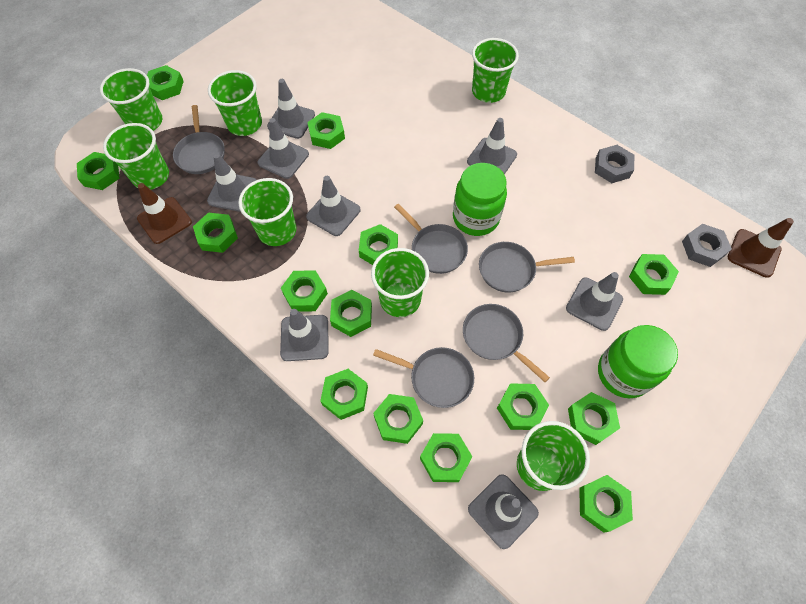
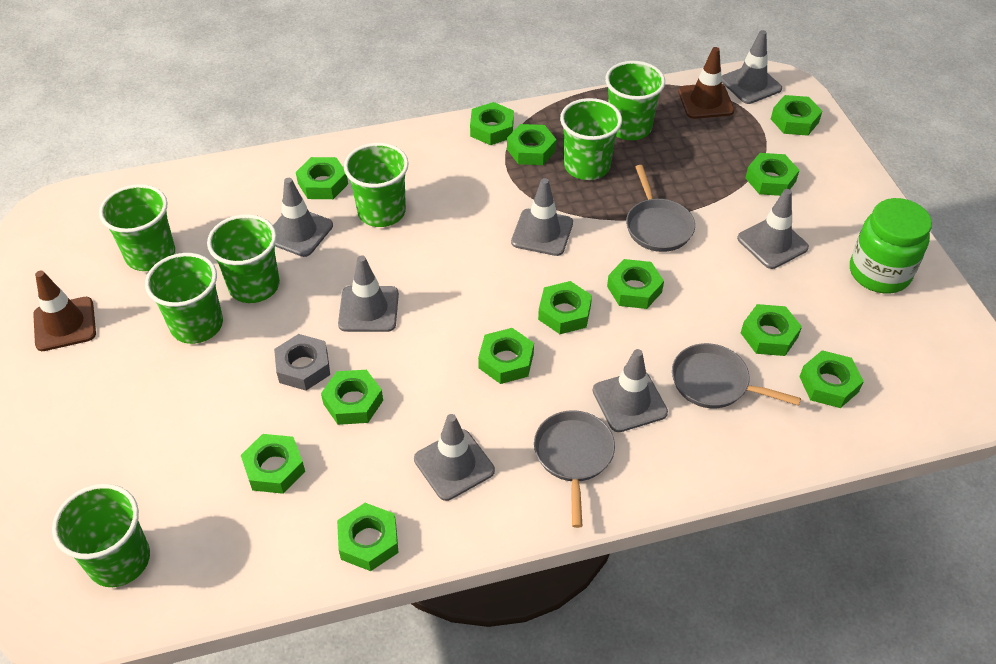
green jar: 2 -> 1
green nut: 14 -> 13
grey nut: 2 -> 1
grey pan: 5 -> 3
grey traffic cone: 8 -> 7

